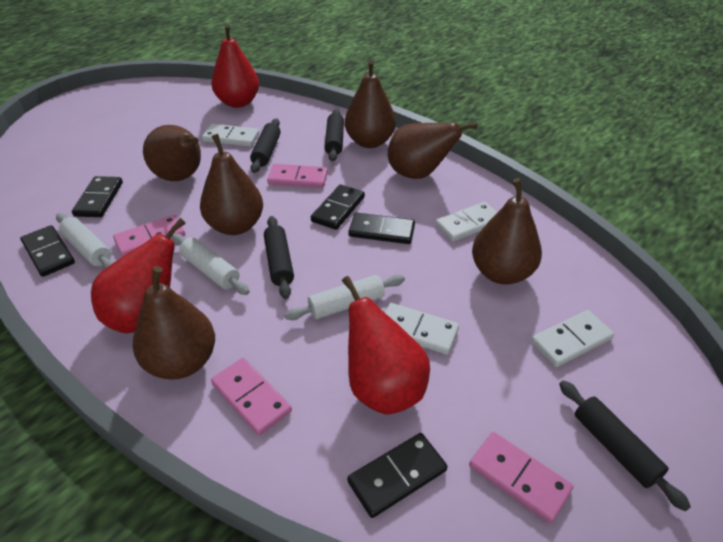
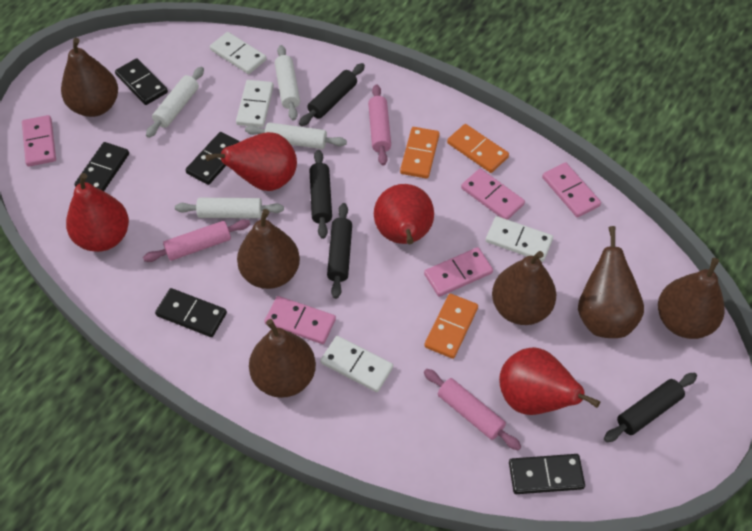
orange domino: 0 -> 3
pink domino: 4 -> 5
pink rolling pin: 0 -> 3
red pear: 3 -> 4
white rolling pin: 3 -> 4

